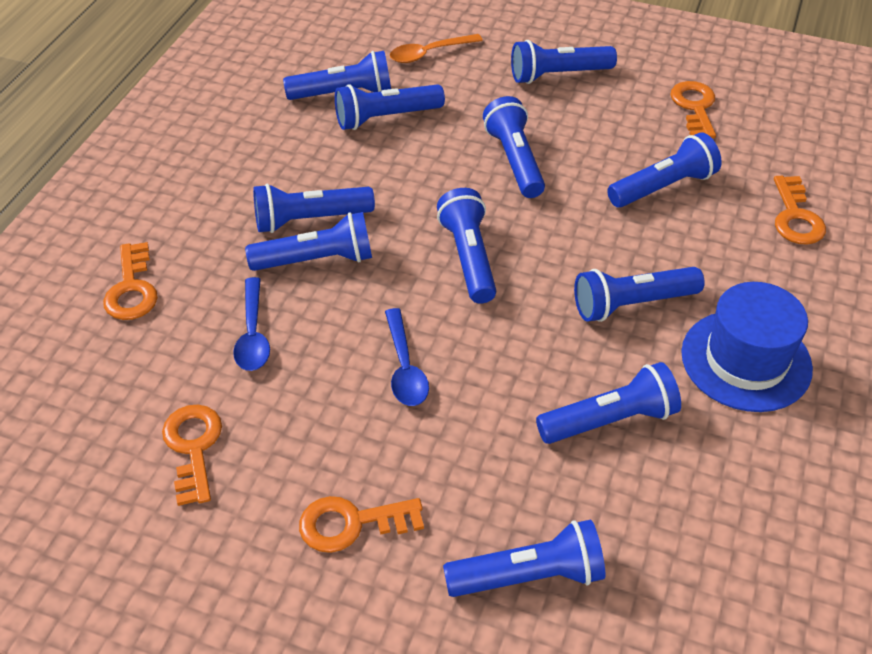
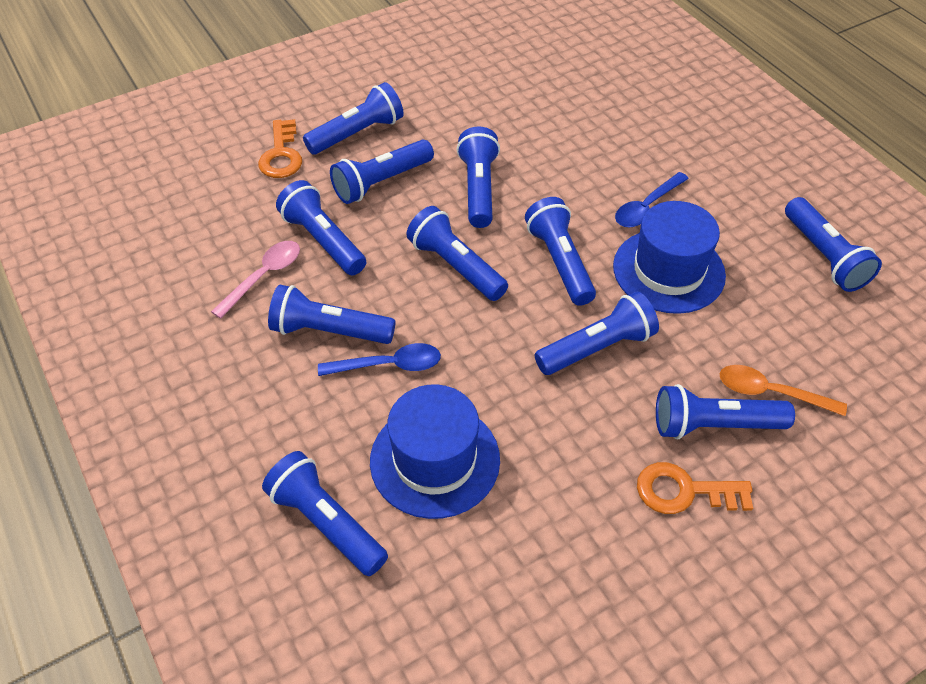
blue hat: 1 -> 2
orange key: 5 -> 2
pink spoon: 0 -> 1

